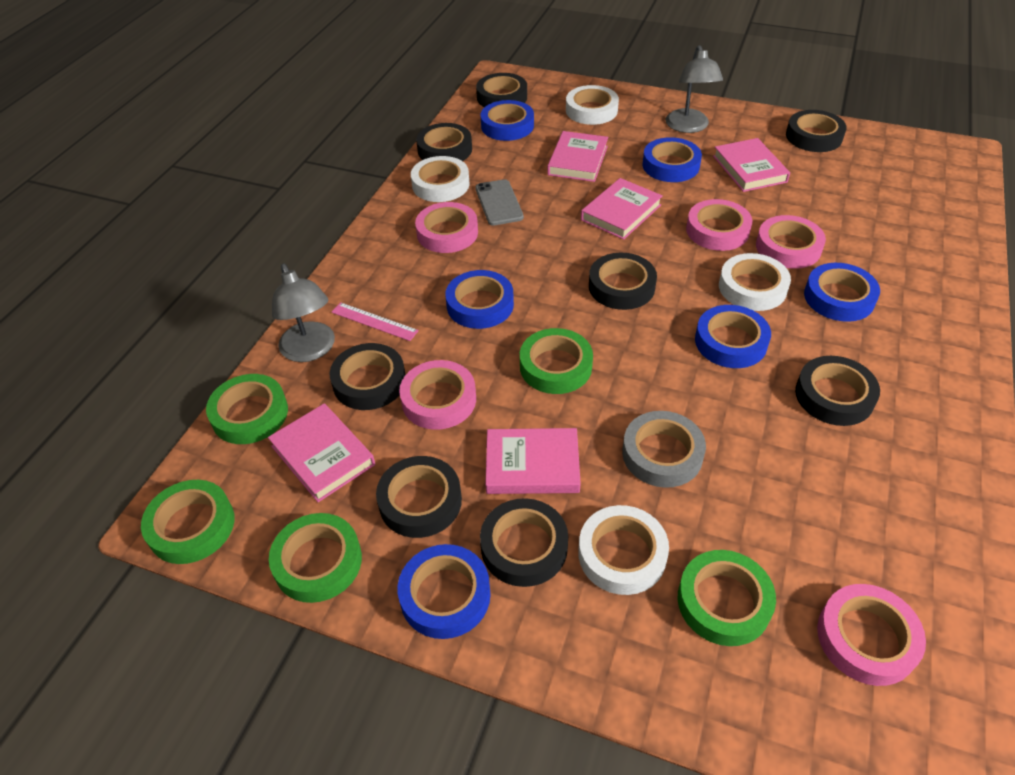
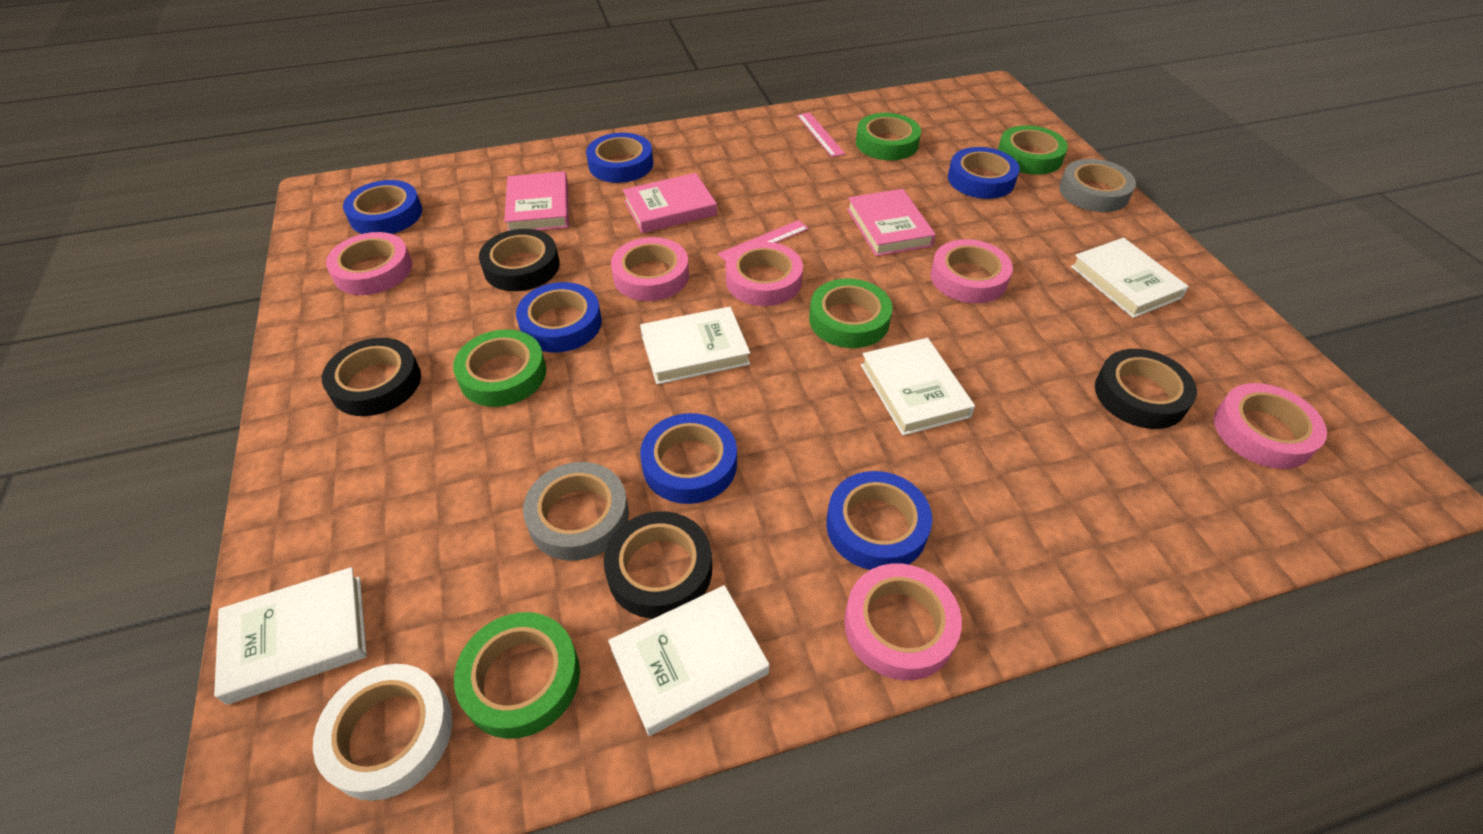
black tape: 8 -> 4
grey lamp: 2 -> 0
grey phone: 1 -> 0
grey tape: 1 -> 2
pink book: 5 -> 3
pink ruler: 1 -> 2
pink tape: 5 -> 6
white book: 0 -> 5
white tape: 4 -> 1

